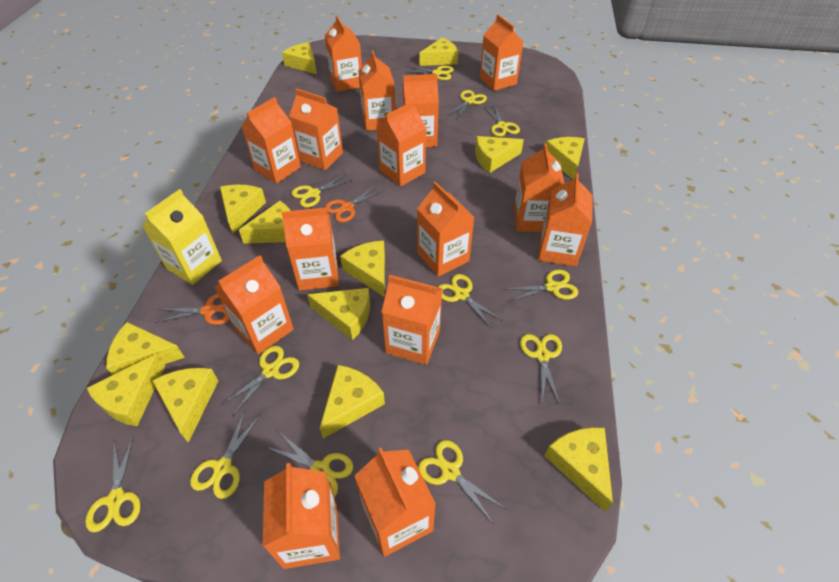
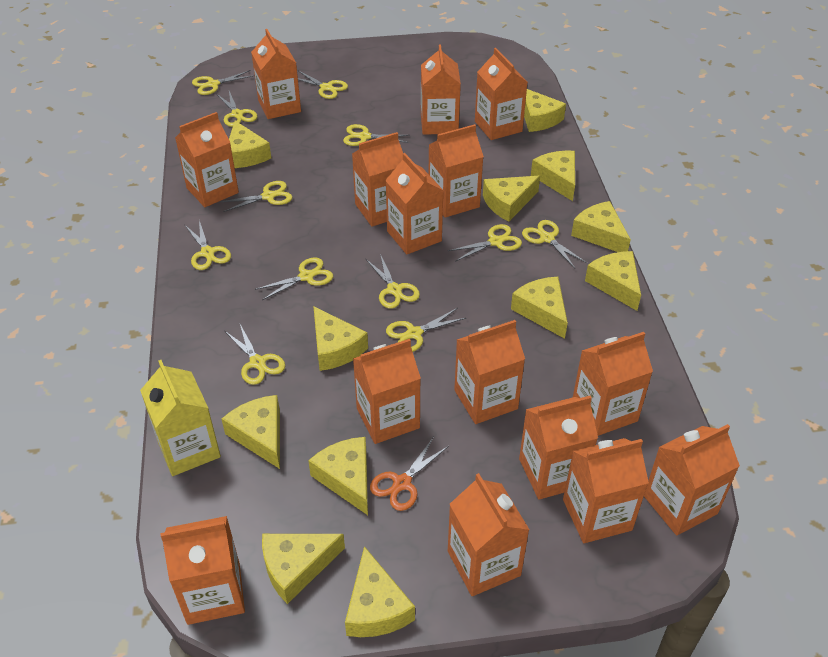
orange scissors: 2 -> 1
yellow cheese: 13 -> 12

